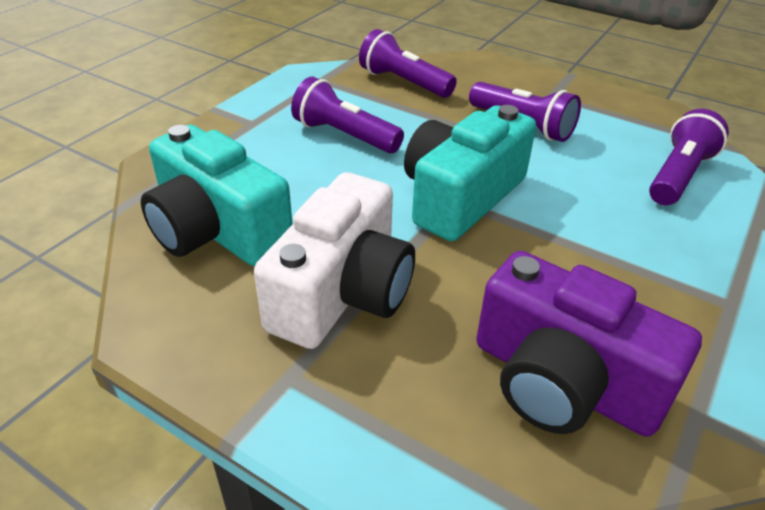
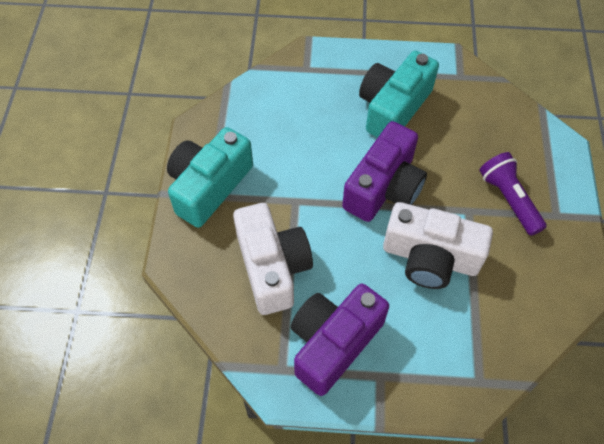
purple camera: 1 -> 2
purple flashlight: 4 -> 1
white camera: 1 -> 2

